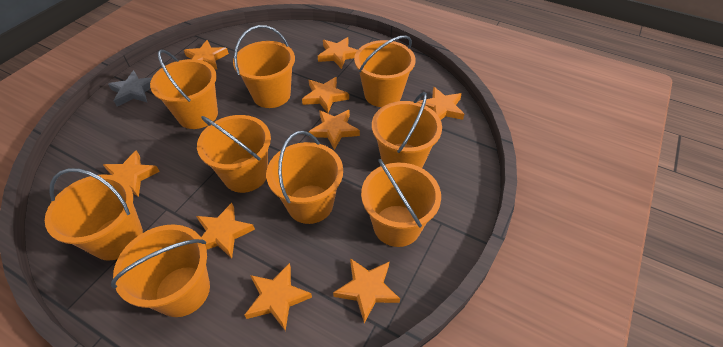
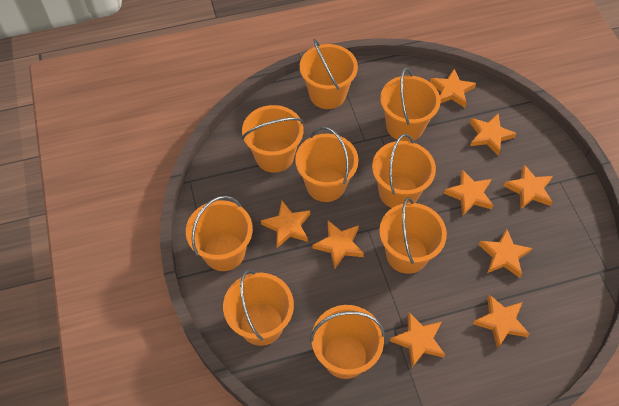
grey star: 1 -> 0

